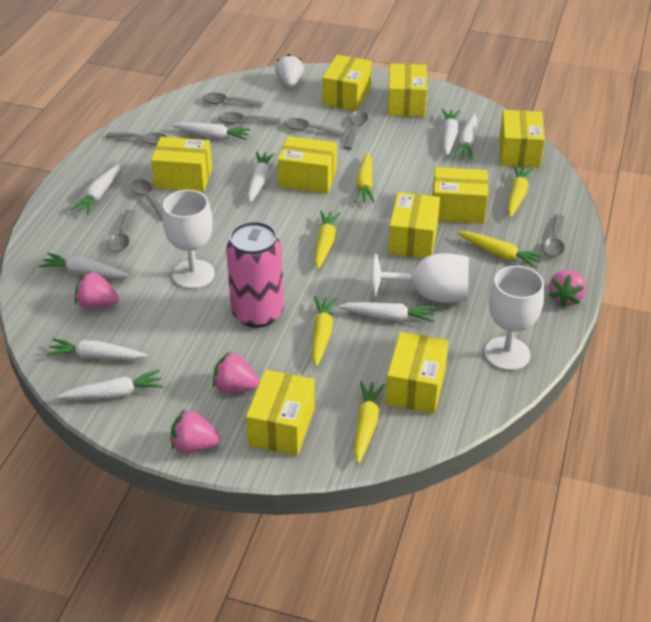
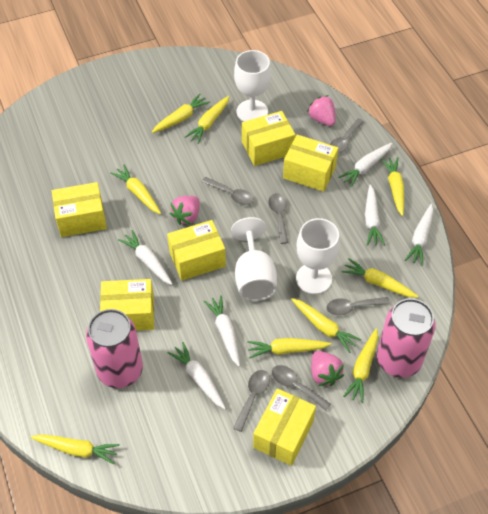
grey spoon: 8 -> 6
pink can: 1 -> 2
pink strawberry: 4 -> 3
white carrot: 9 -> 6
white strawberry: 1 -> 0
yellow box: 9 -> 6
yellow carrot: 6 -> 9

